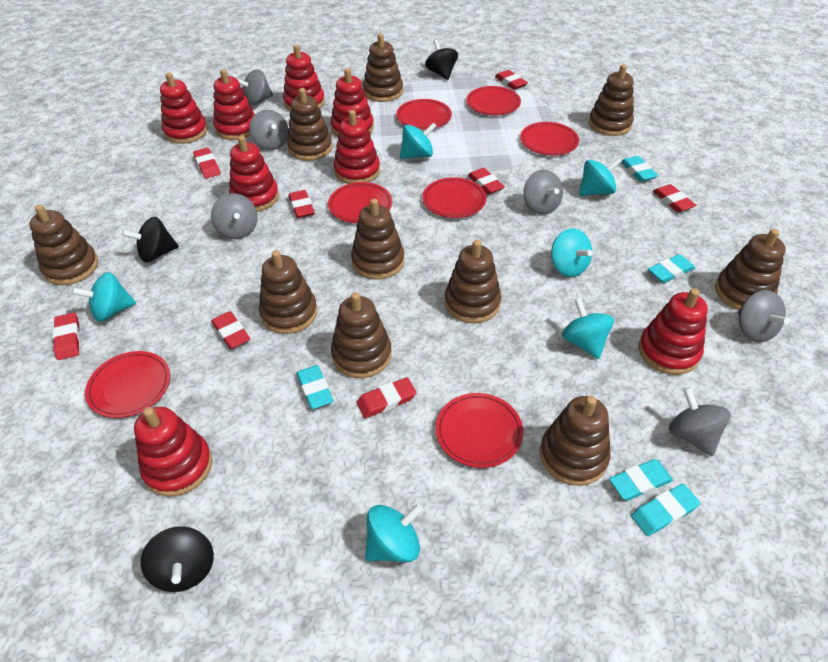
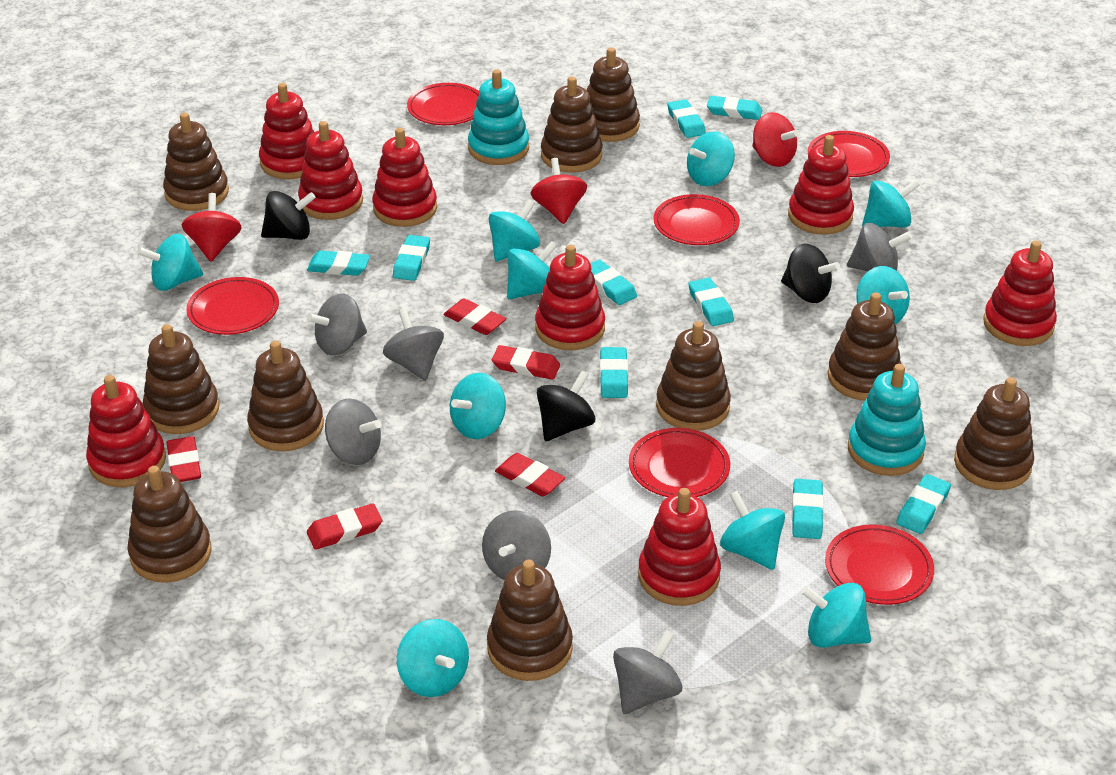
red eraser: 8 -> 5
red plate: 7 -> 6
red spinning top: 0 -> 3
turquoise eraser: 5 -> 9
turquoise spinning top: 6 -> 10
turquoise stacking toy: 0 -> 2

